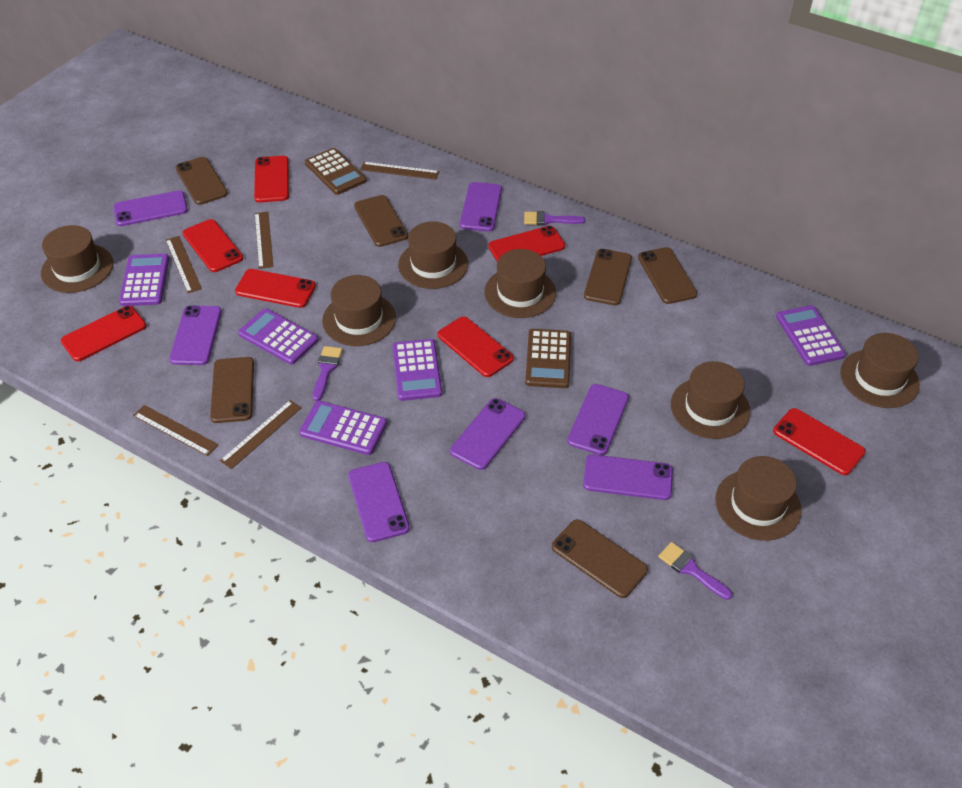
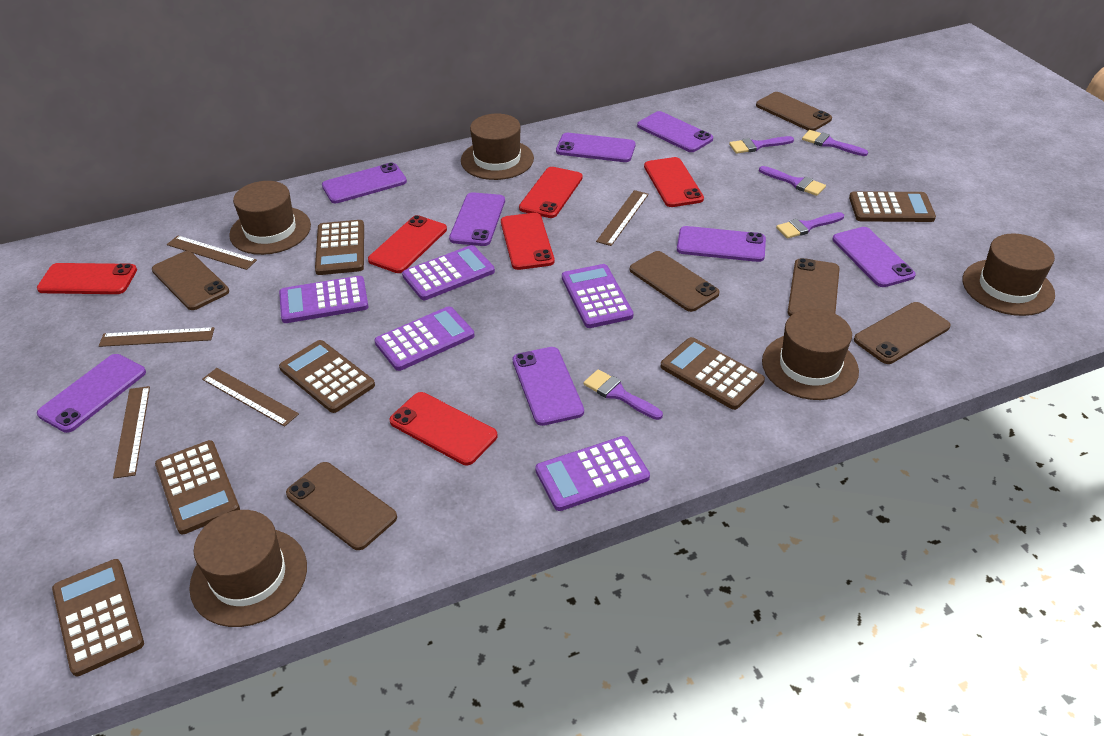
brown calculator: 2 -> 6
brown hat: 7 -> 5
purple brush: 3 -> 5
purple phone: 7 -> 8
red phone: 7 -> 6

